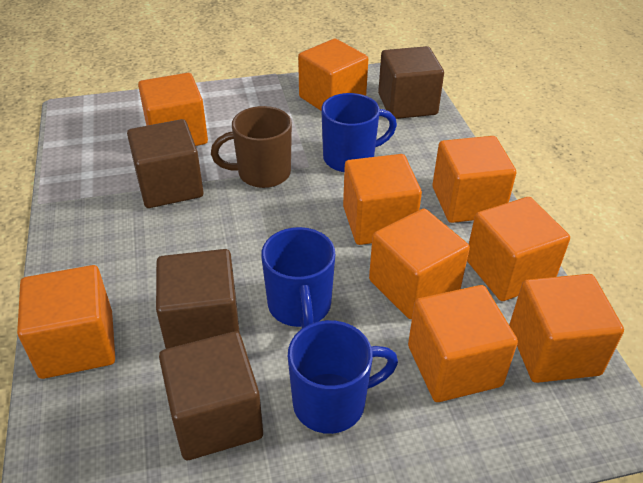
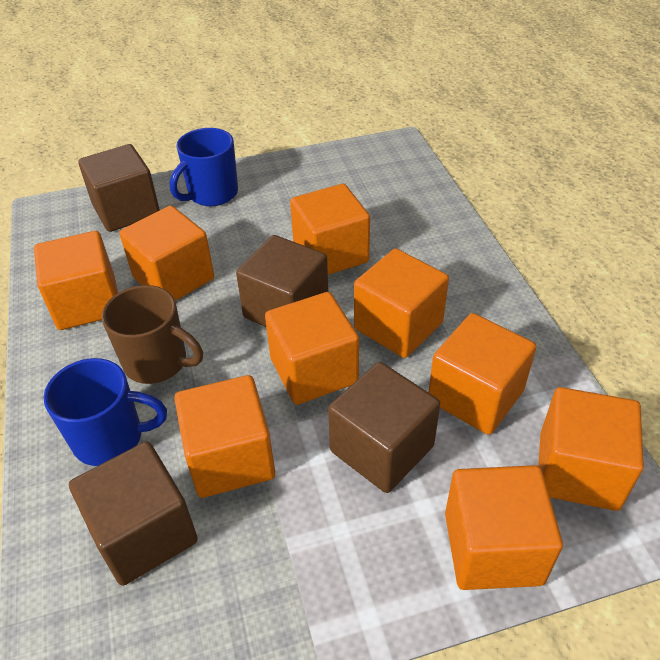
blue mug: 3 -> 2

